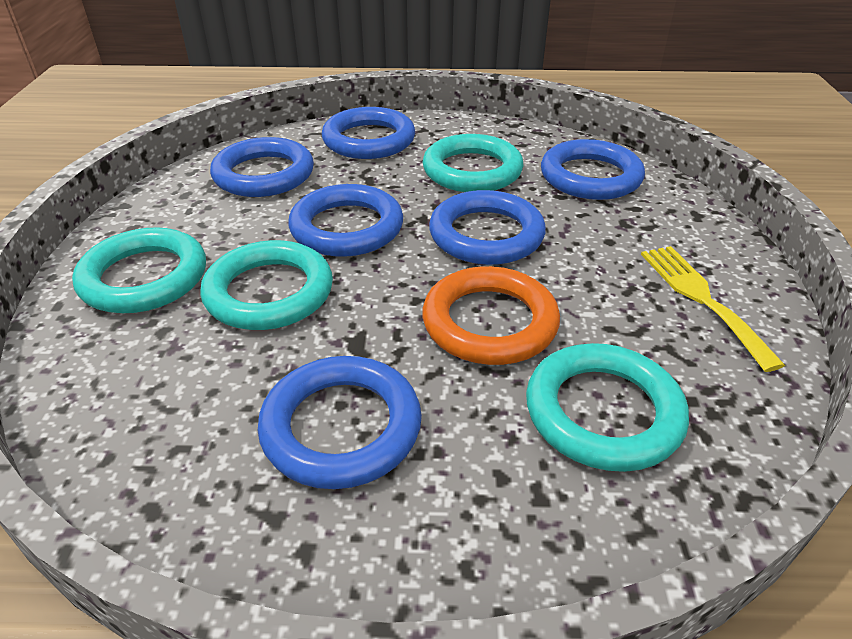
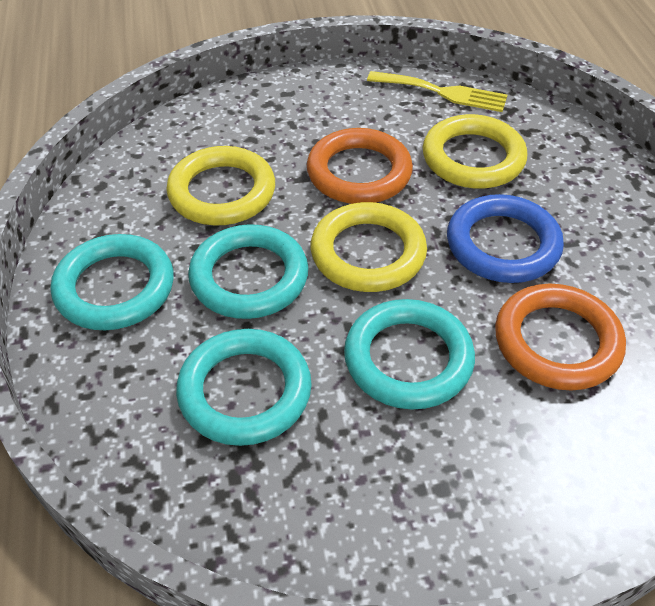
blue ring: 6 -> 1
orange ring: 1 -> 2
yellow ring: 0 -> 3

